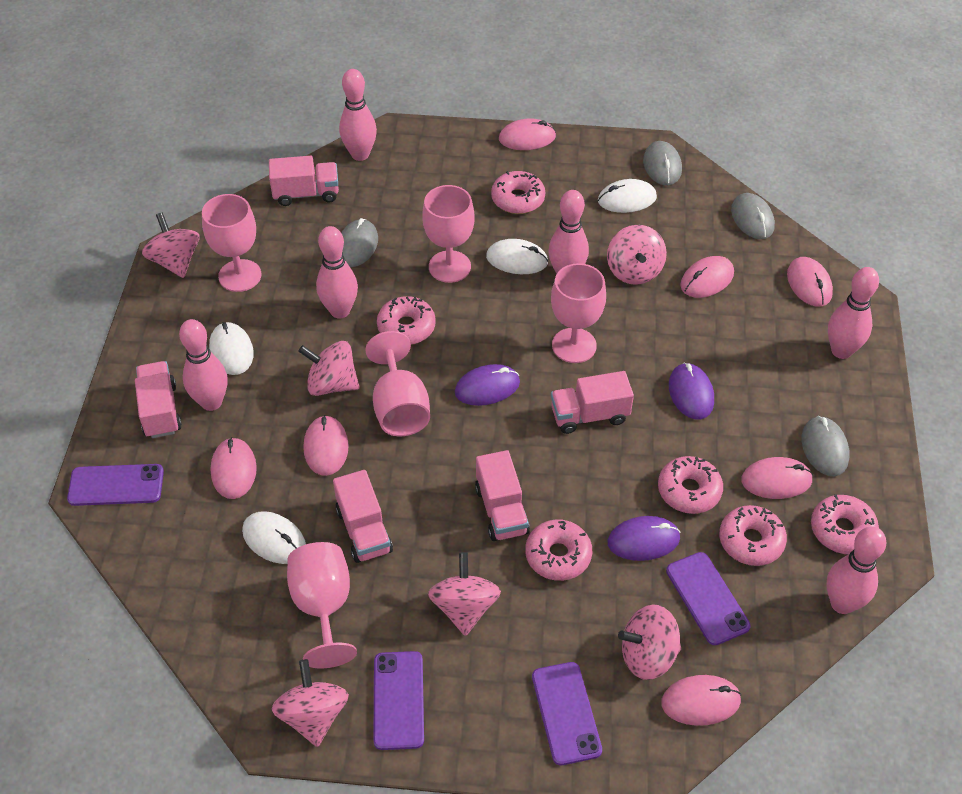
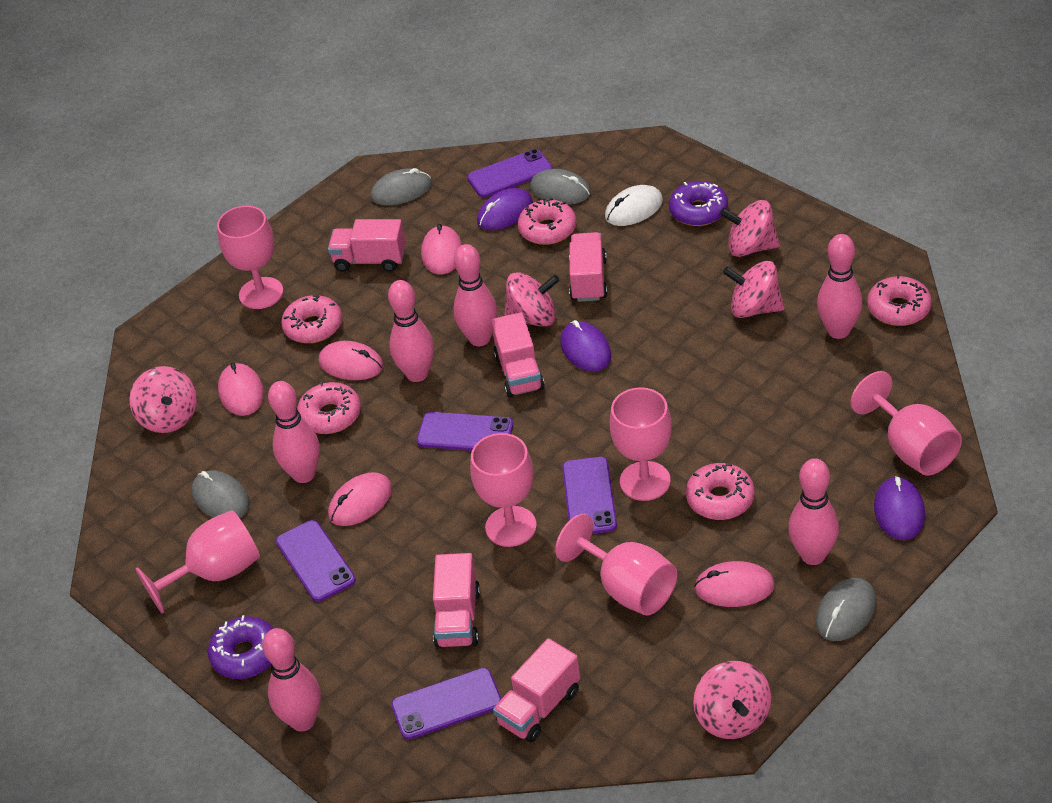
pink donut: 6 -> 5
pink goblet: 5 -> 6
pink mouse: 7 -> 5
pink spinning top: 6 -> 5
purple donut: 0 -> 2
purple phone: 4 -> 5
white mouse: 4 -> 1

